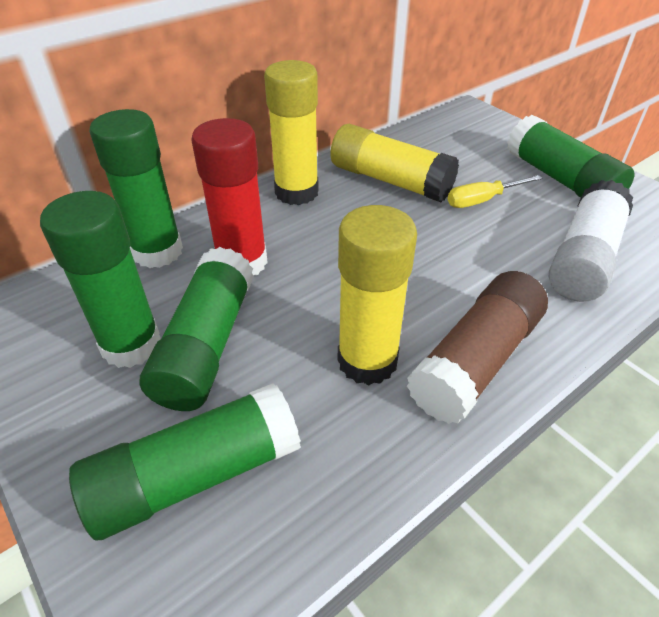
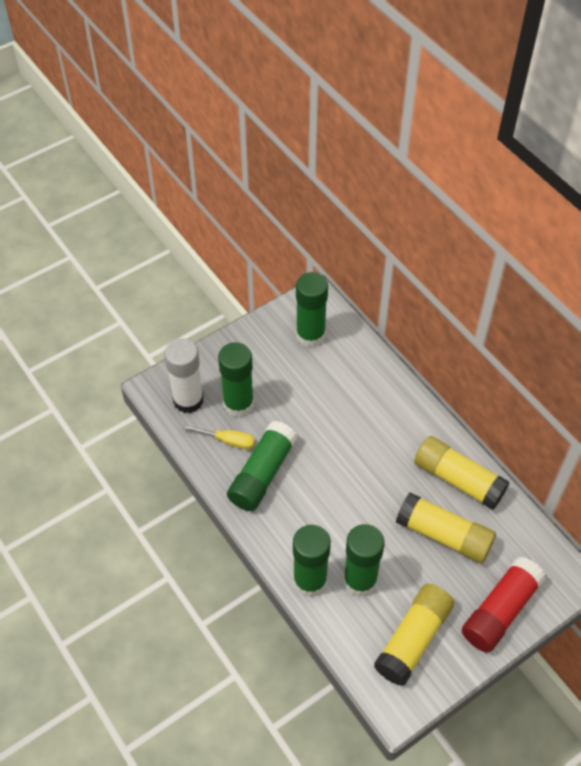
brown glue stick: 1 -> 0

